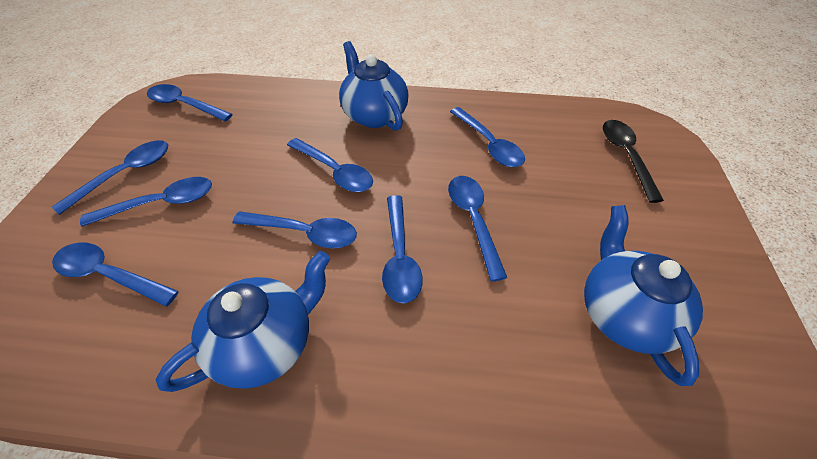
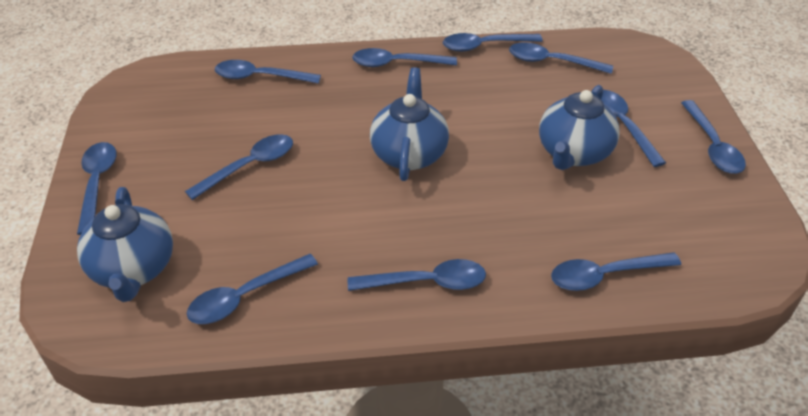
black spoon: 1 -> 0
blue spoon: 9 -> 11

